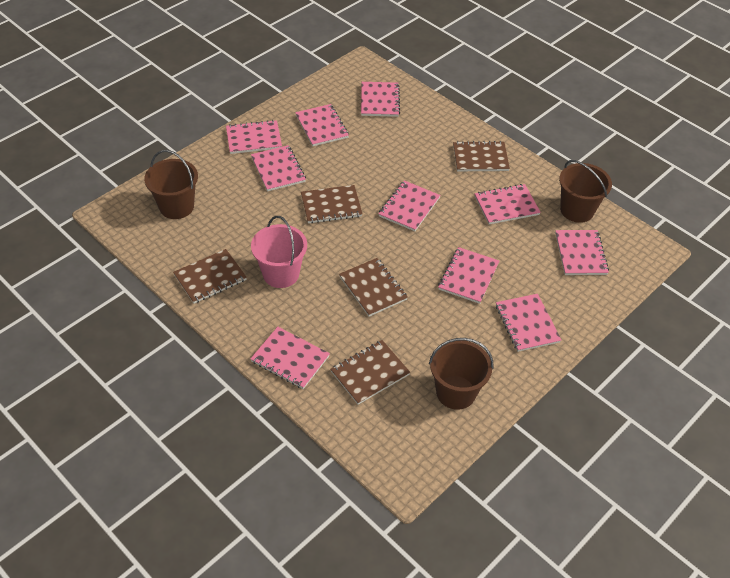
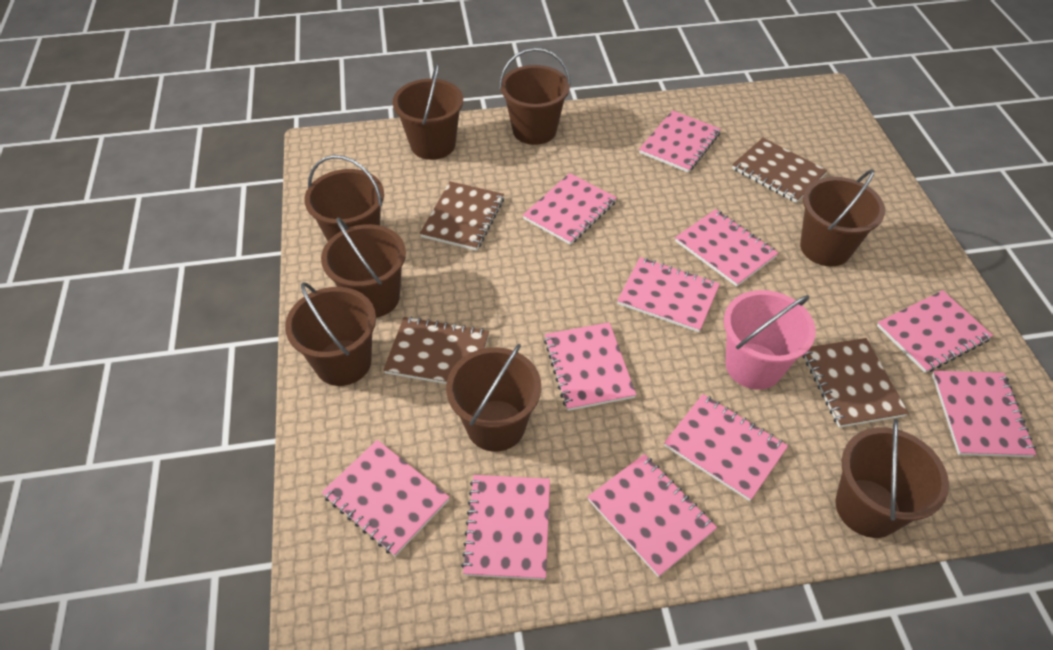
brown bucket: 3 -> 8
brown notebook: 5 -> 4
pink notebook: 10 -> 11

